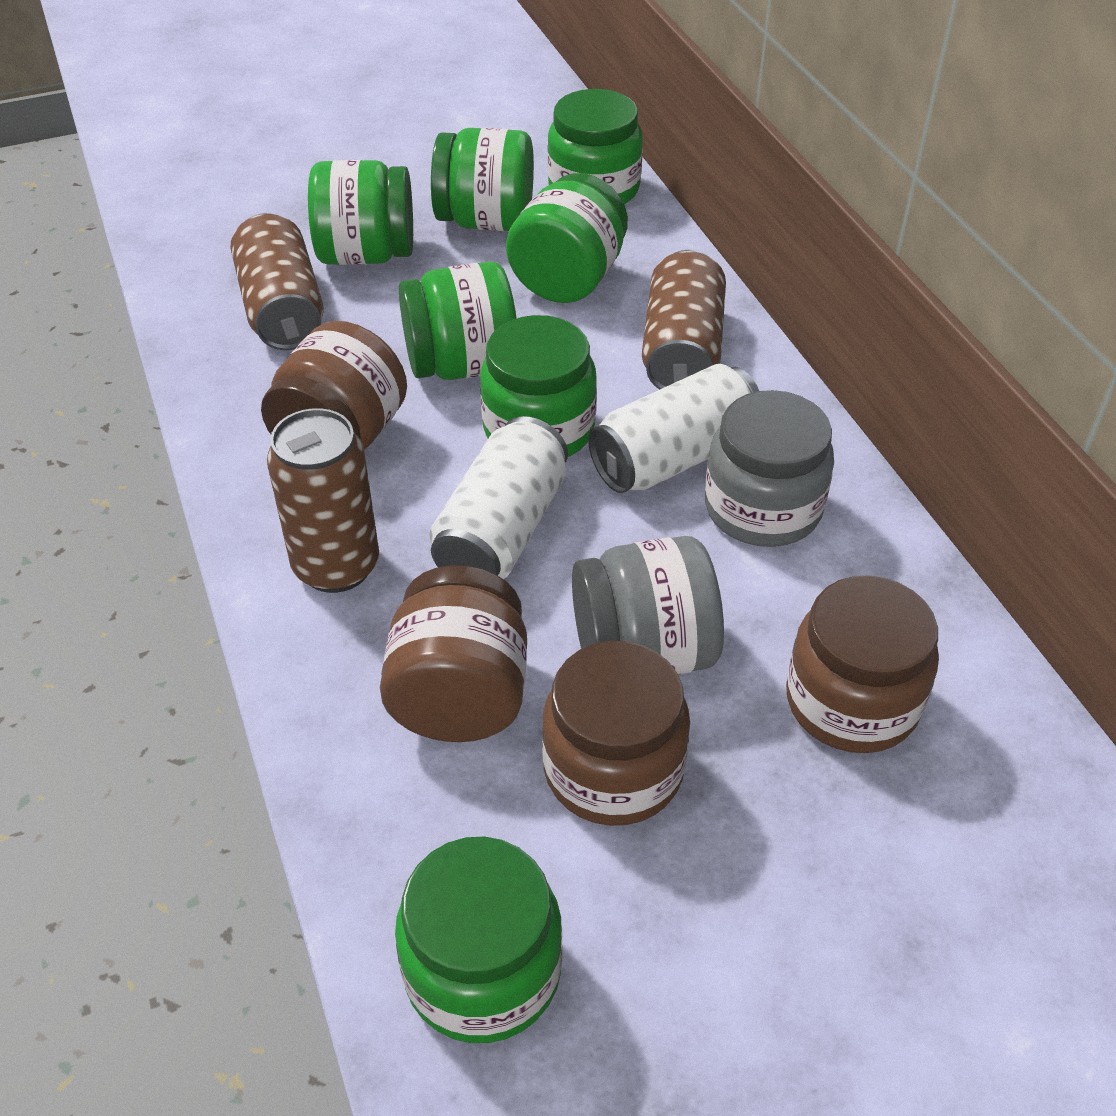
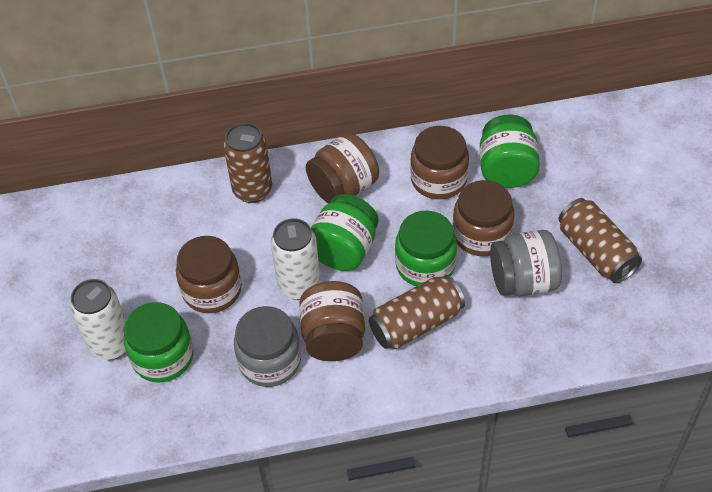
brown jar: 4 -> 5
green jar: 7 -> 4

